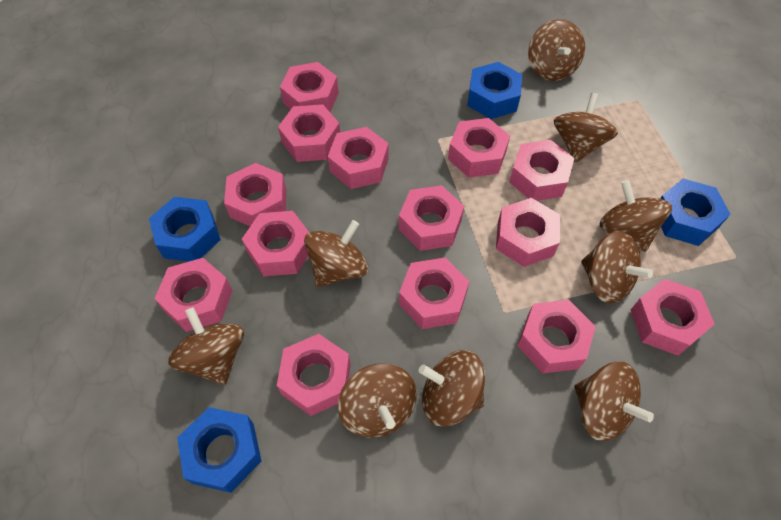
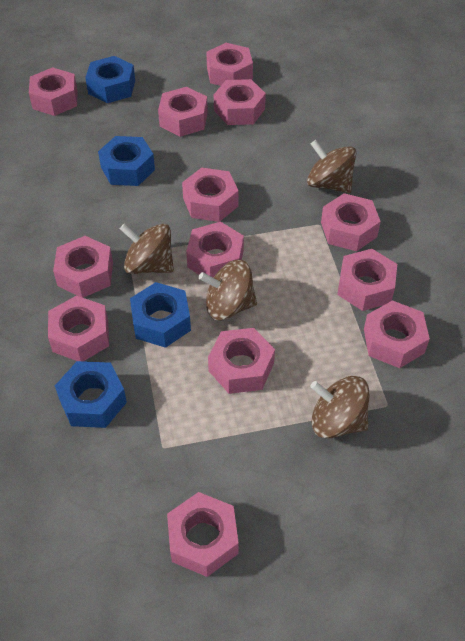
brown spinning top: 9 -> 4
pink nut: 14 -> 13

